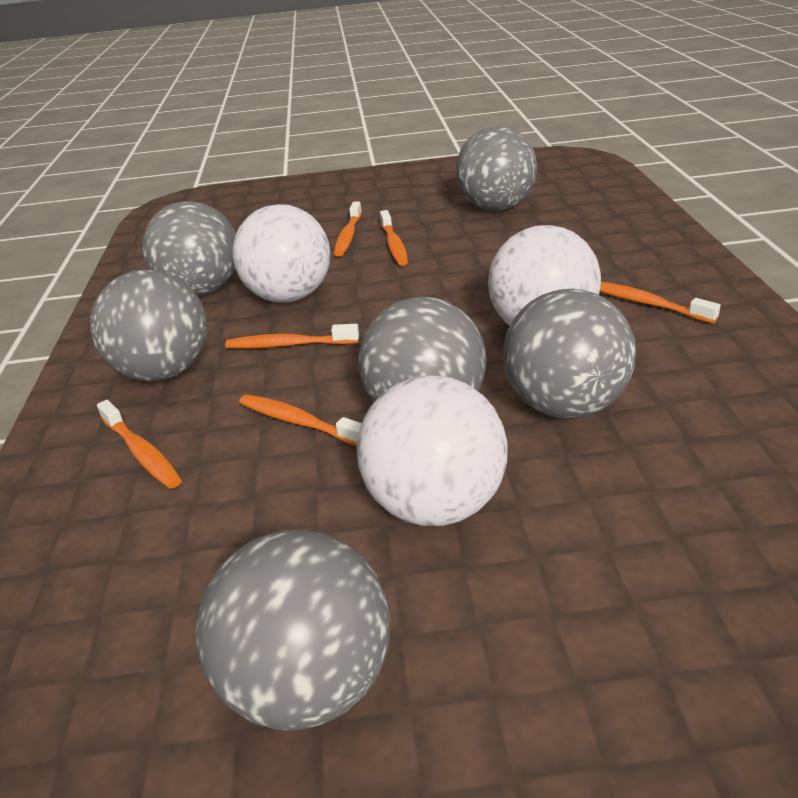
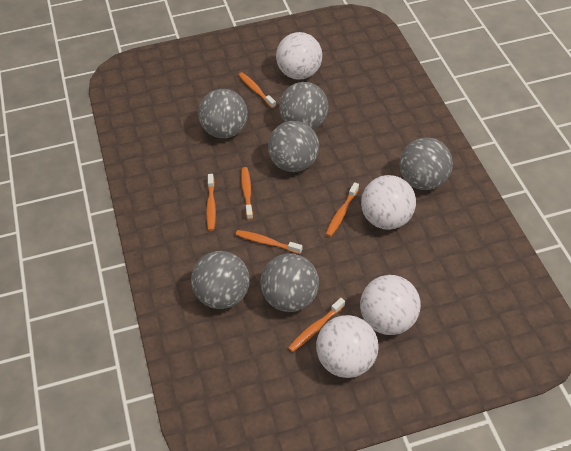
white ball: 3 -> 4

